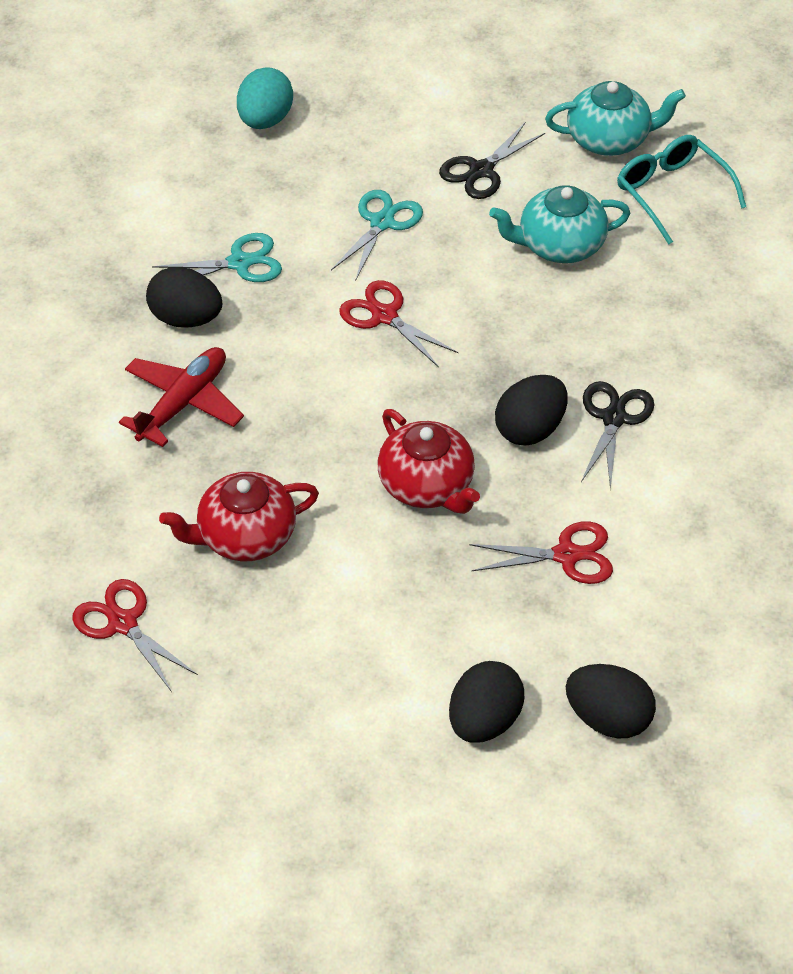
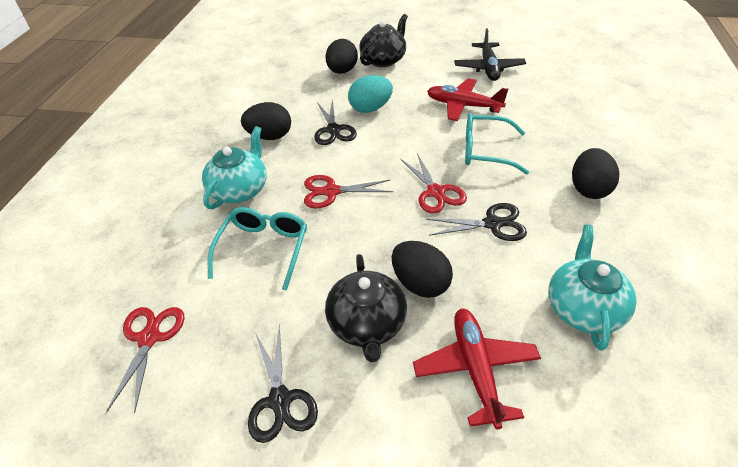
black plane: 0 -> 1
black scissors: 2 -> 3
black teapot: 0 -> 2
red plane: 1 -> 2
red teapot: 2 -> 0
turquoise glasses: 1 -> 2
turquoise scissors: 2 -> 0

